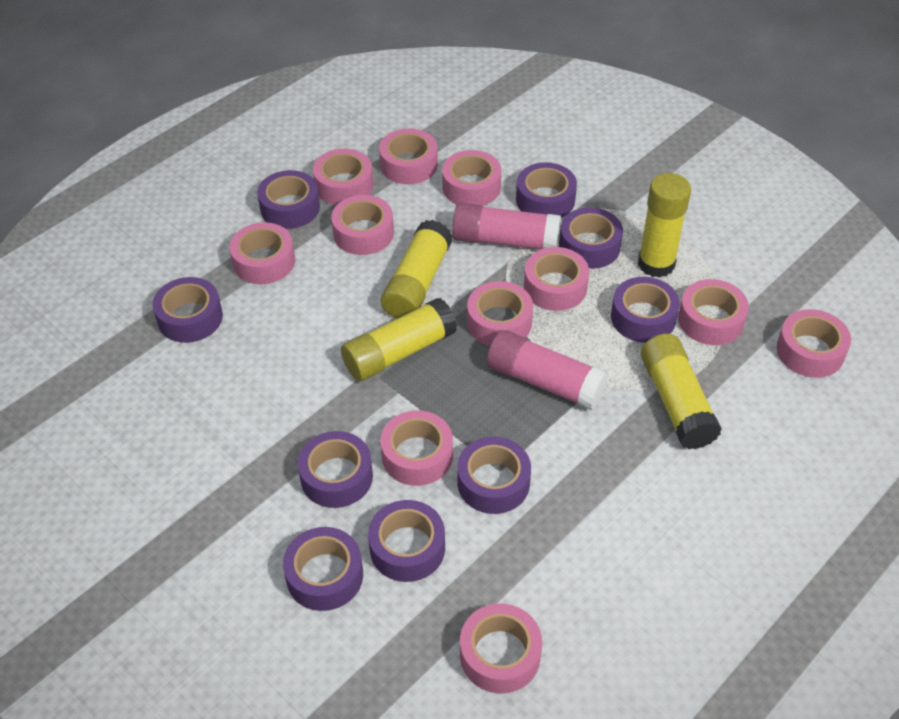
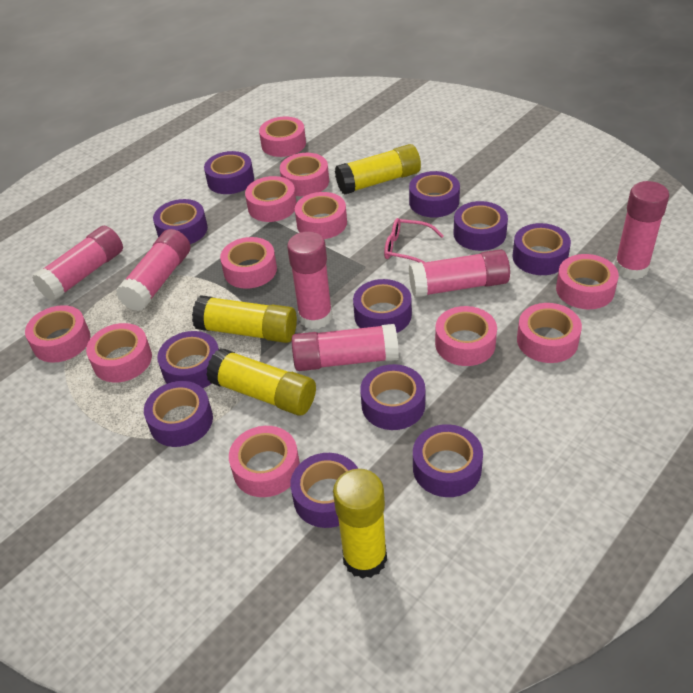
pink glasses: 0 -> 1
pink glue stick: 2 -> 6
purple tape: 9 -> 11

